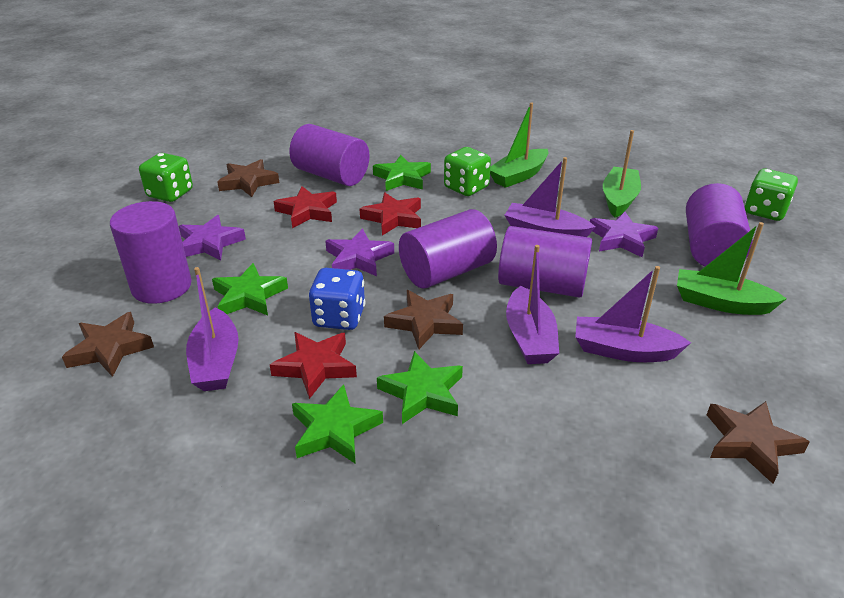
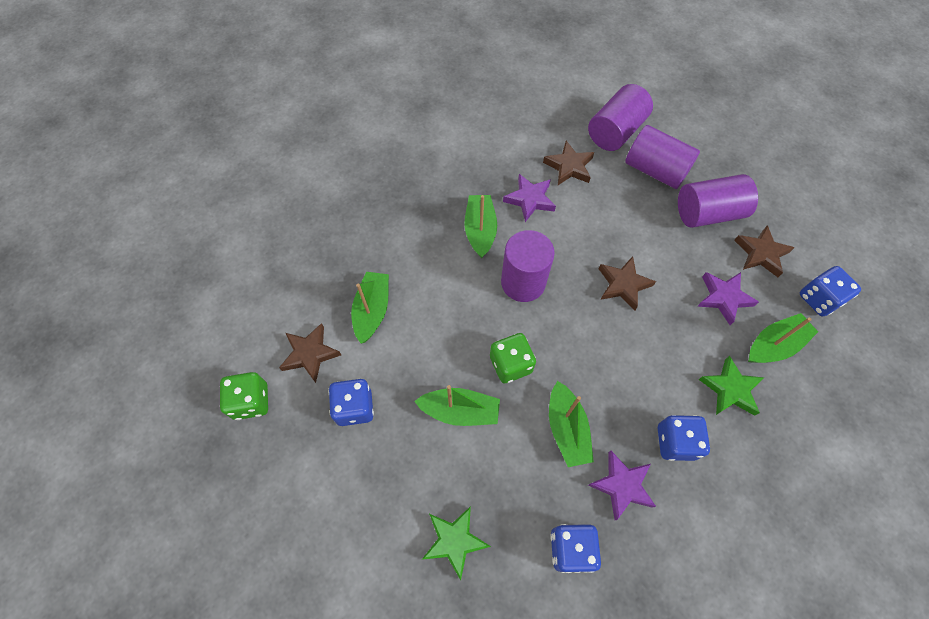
blue dice: 1 -> 4
green boat: 3 -> 5
green dice: 3 -> 2
green star: 4 -> 2
purple boat: 4 -> 0
purple cylinder: 5 -> 4
red star: 3 -> 0

